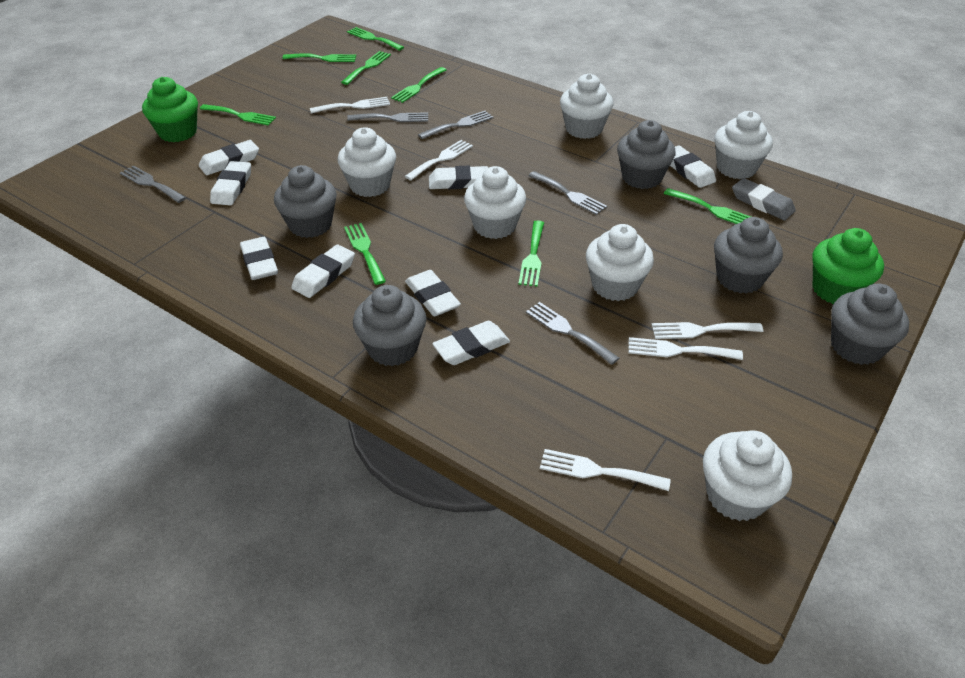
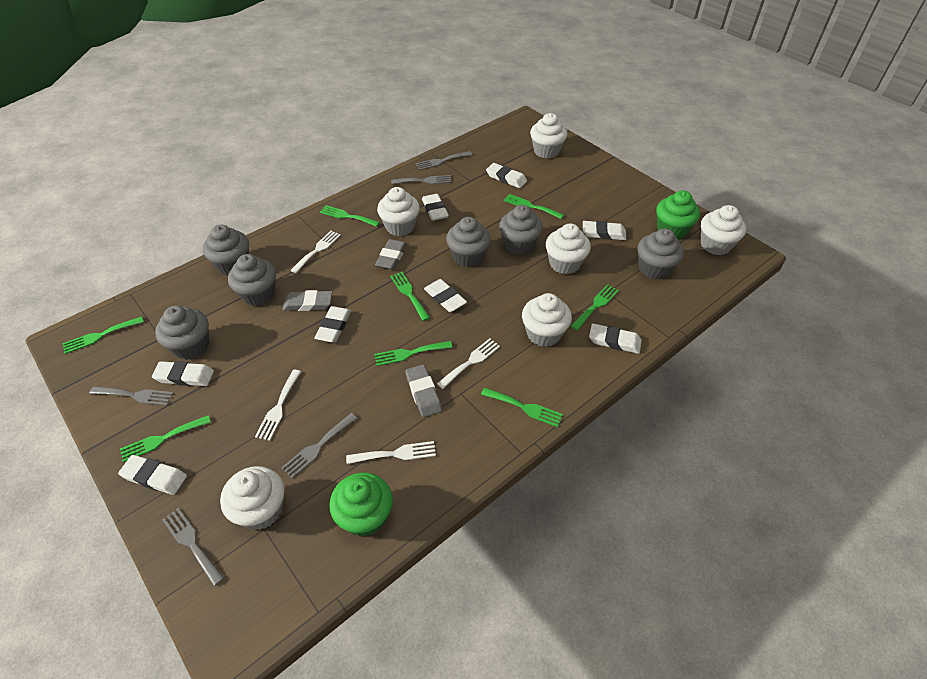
grey cupcake: 5 -> 6
grey eraser: 1 -> 3
white fork: 5 -> 4

